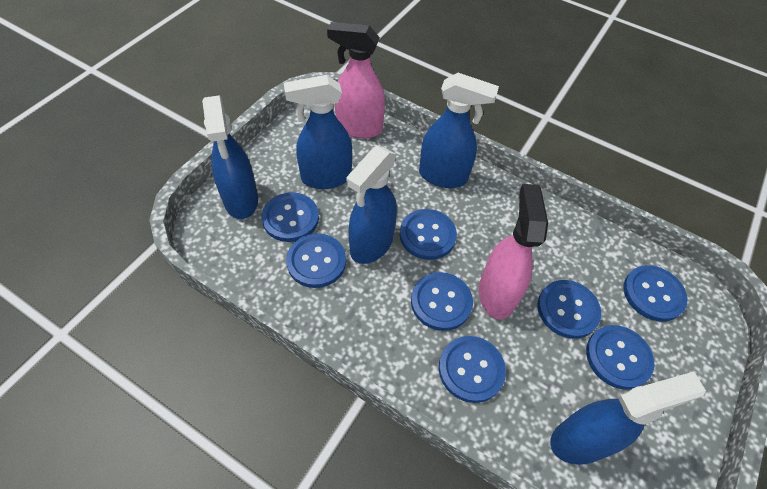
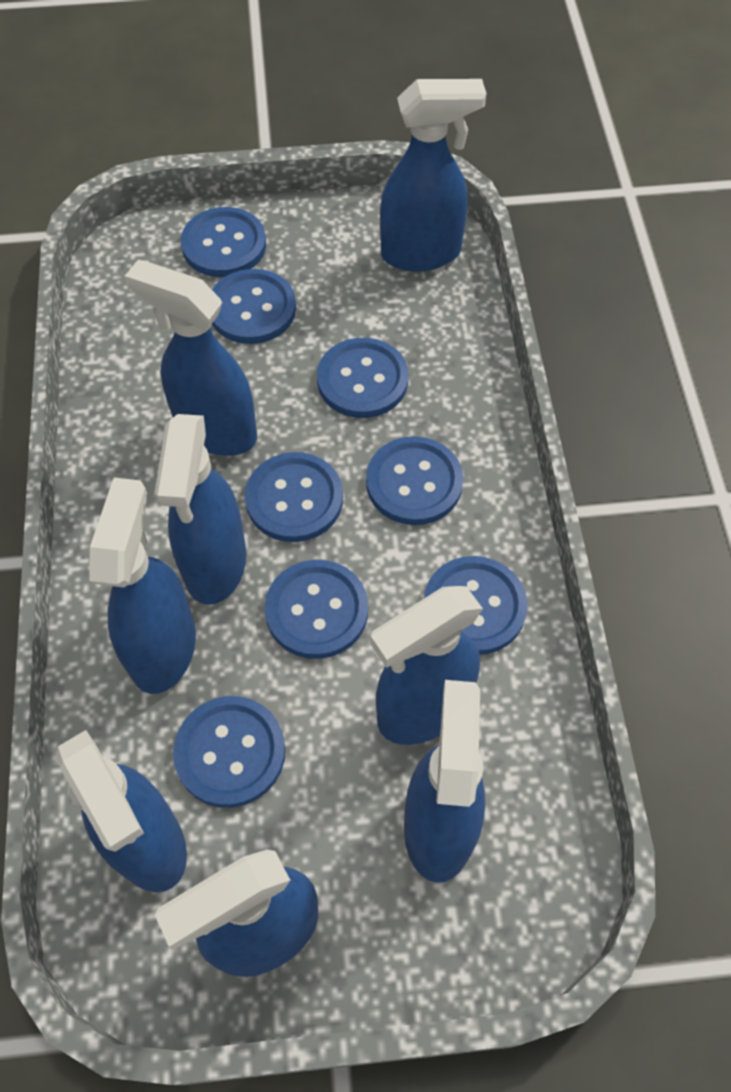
blue spray bottle: 5 -> 8
pink spray bottle: 2 -> 0

